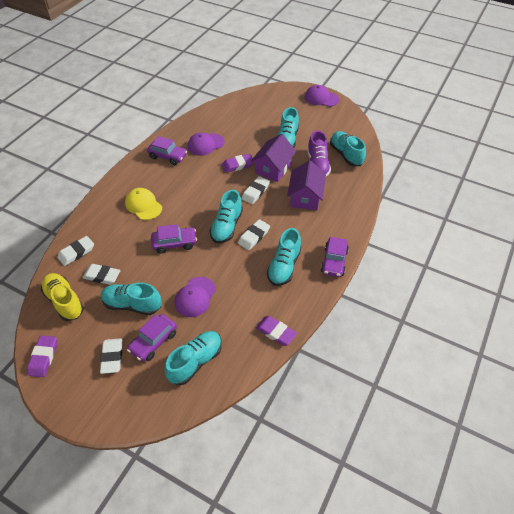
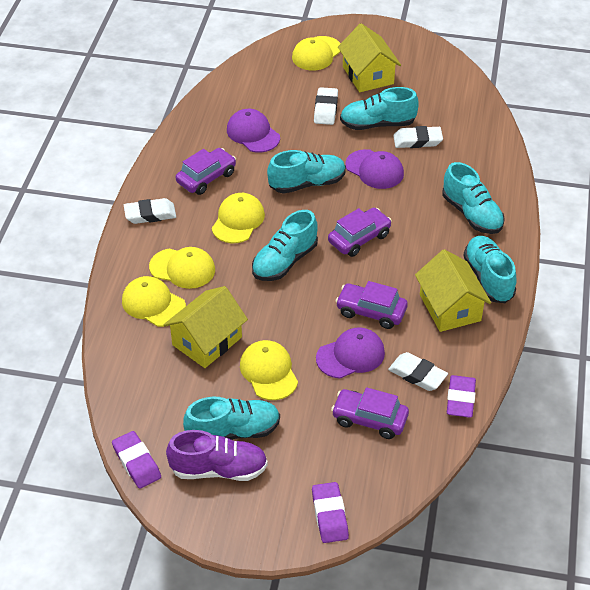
purple house: 2 -> 0
white eraser: 5 -> 4
yellow cap: 1 -> 5
yellow house: 0 -> 3
yellow shoe: 1 -> 0

